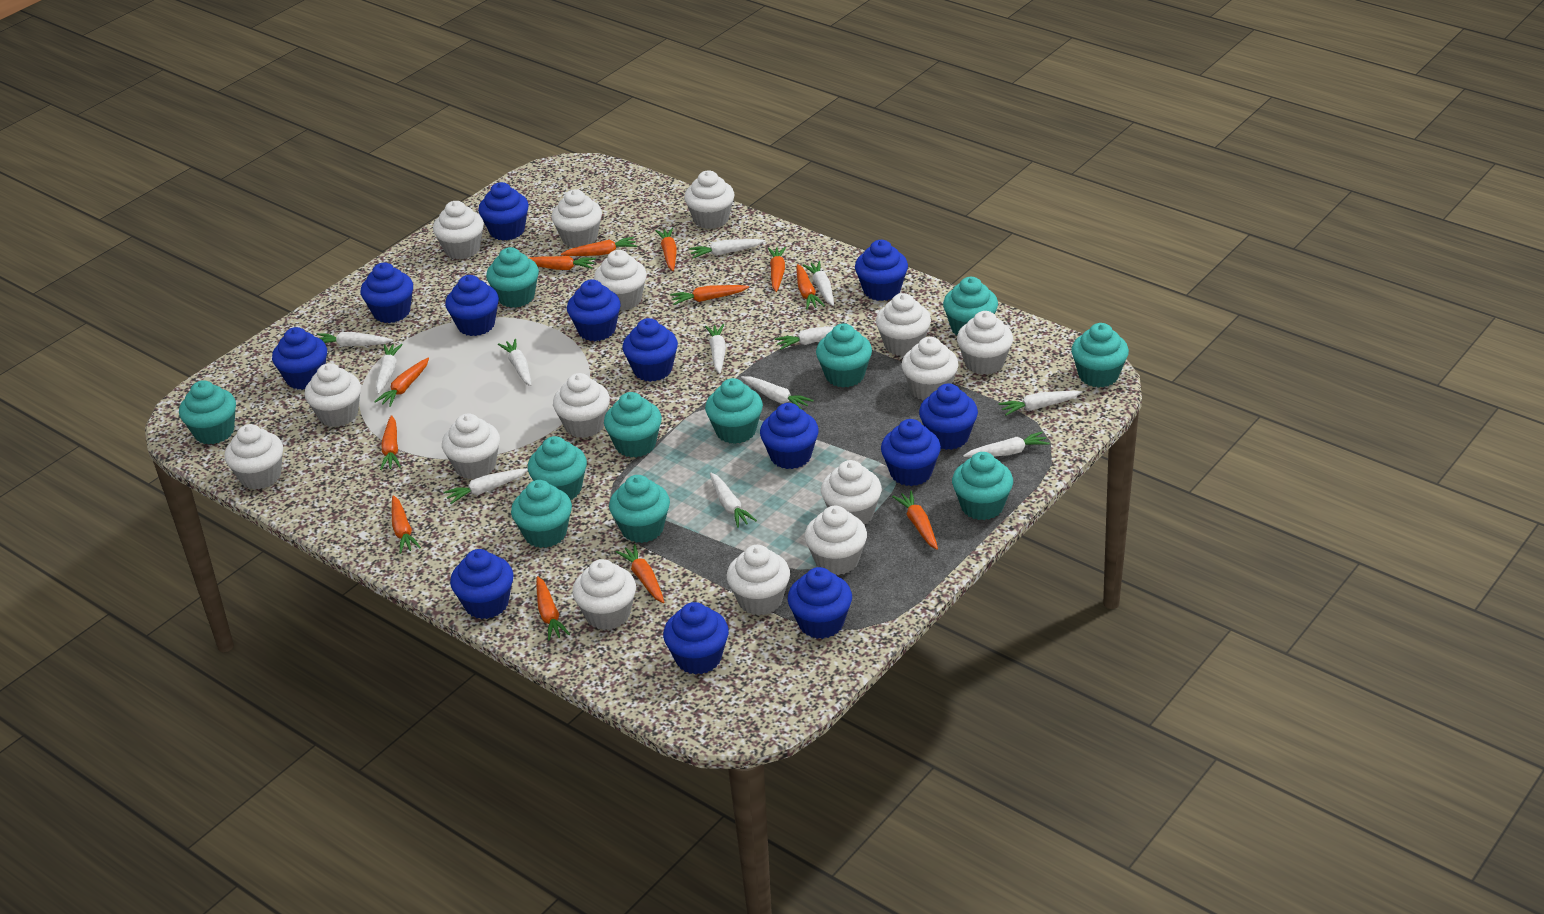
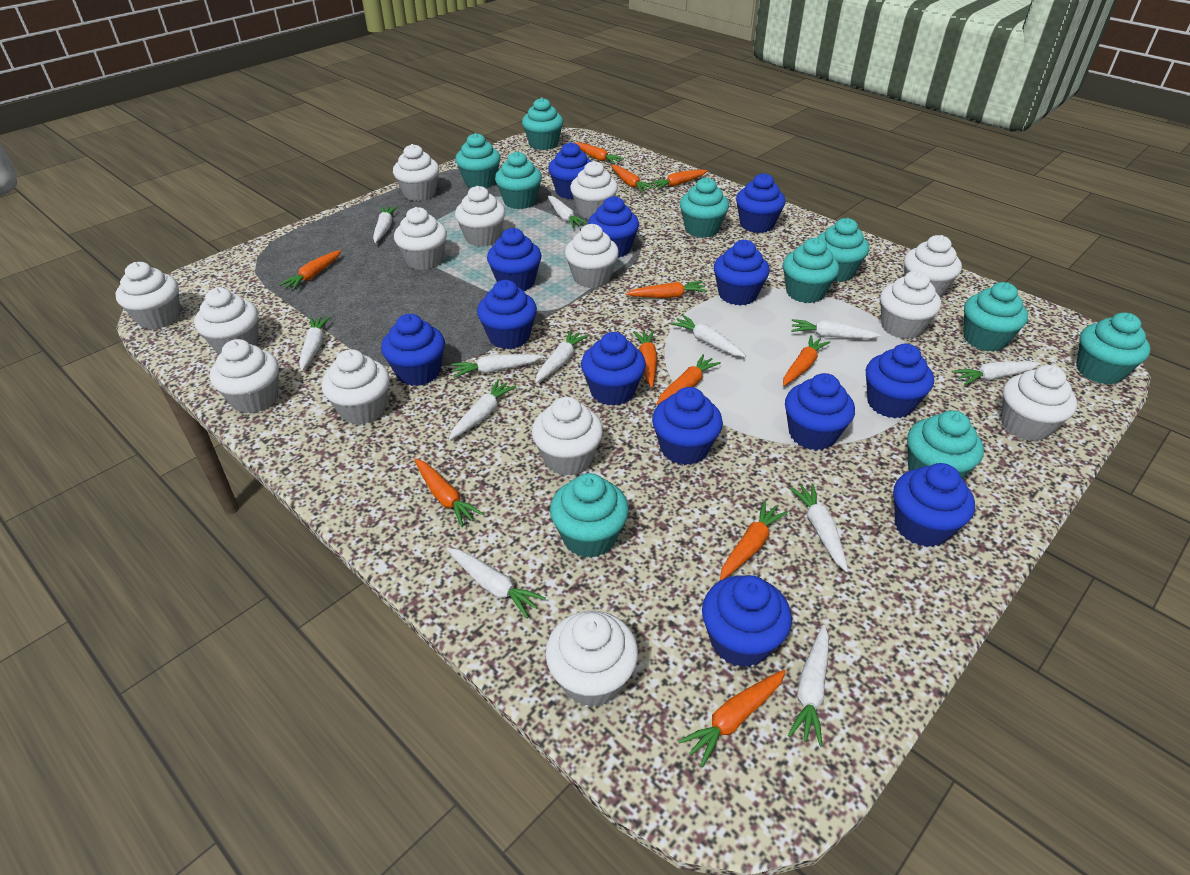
orange carrot: 12 -> 11
turquoise cupcake: 11 -> 10
white cupcake: 15 -> 14

